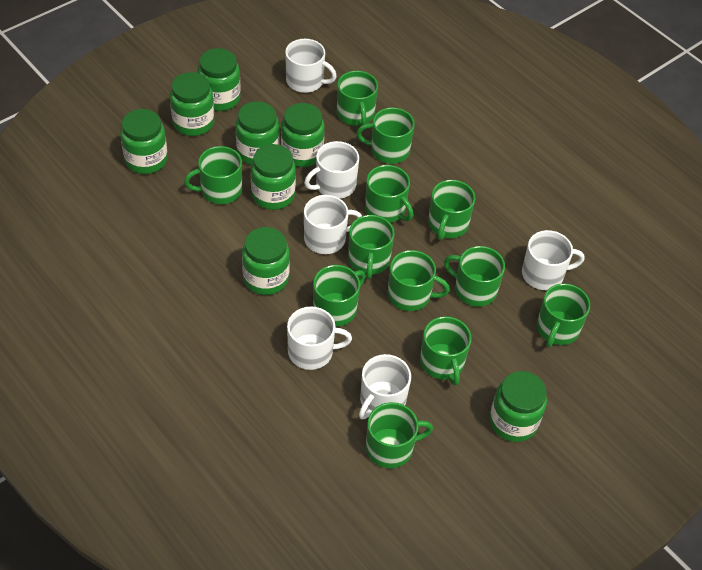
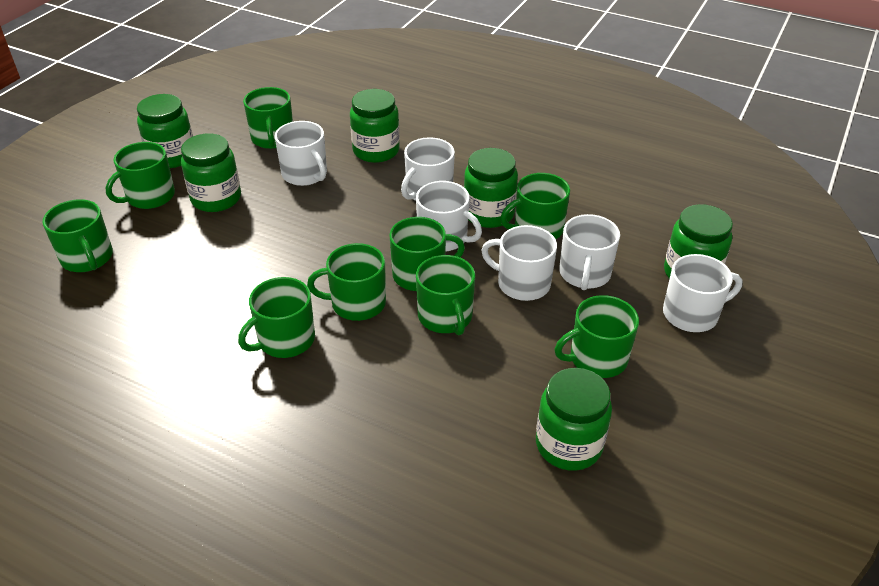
green jar: 8 -> 6
green mug: 12 -> 9

